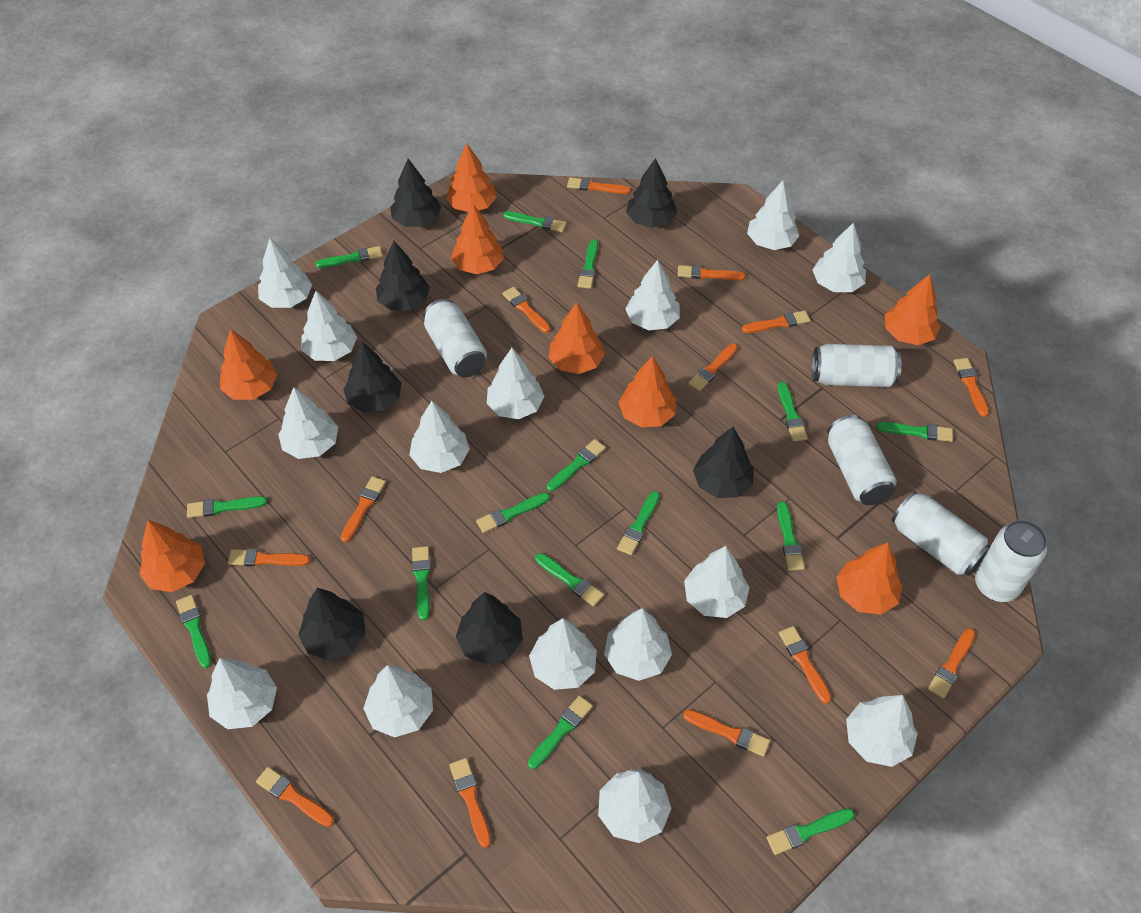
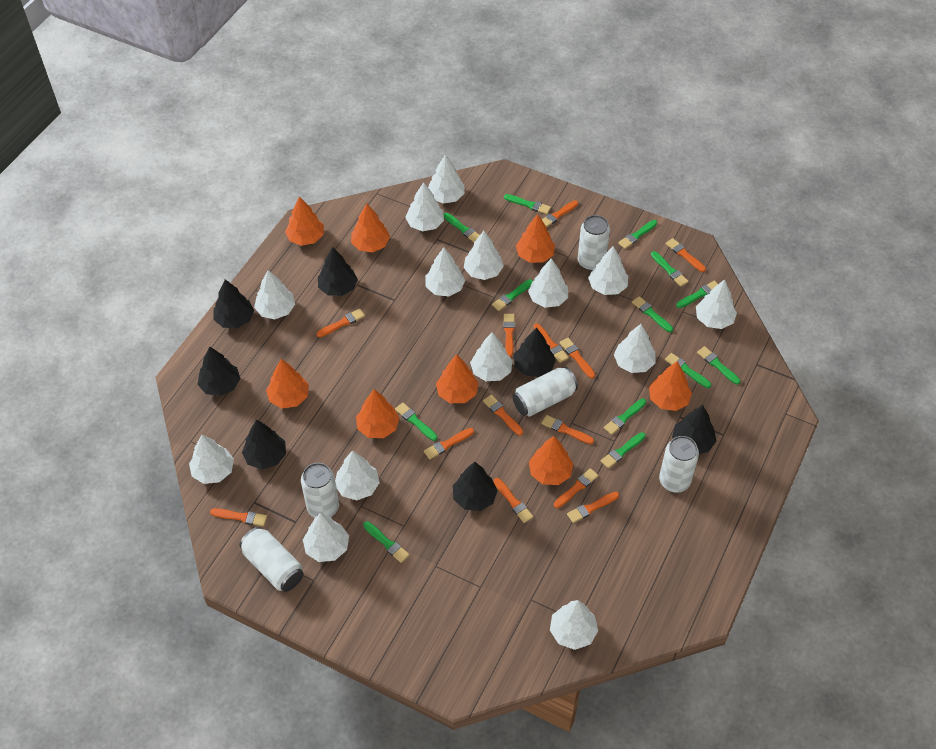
green brush: 15 -> 13
white tree: 15 -> 14

